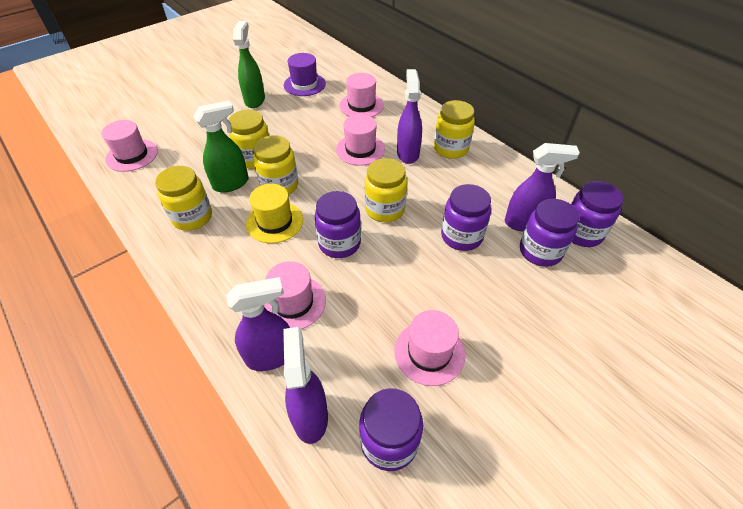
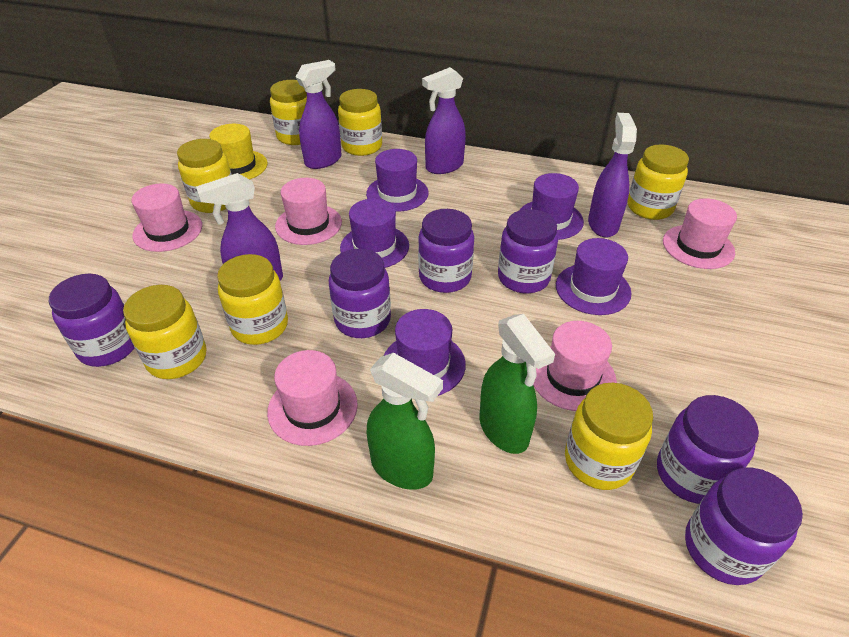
purple hat: 1 -> 5
purple jar: 5 -> 6
yellow jar: 5 -> 7

